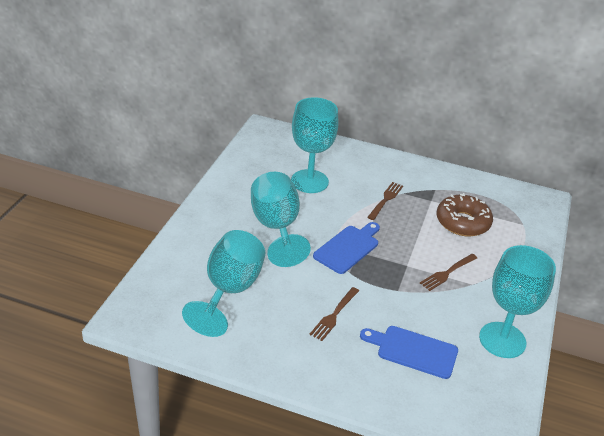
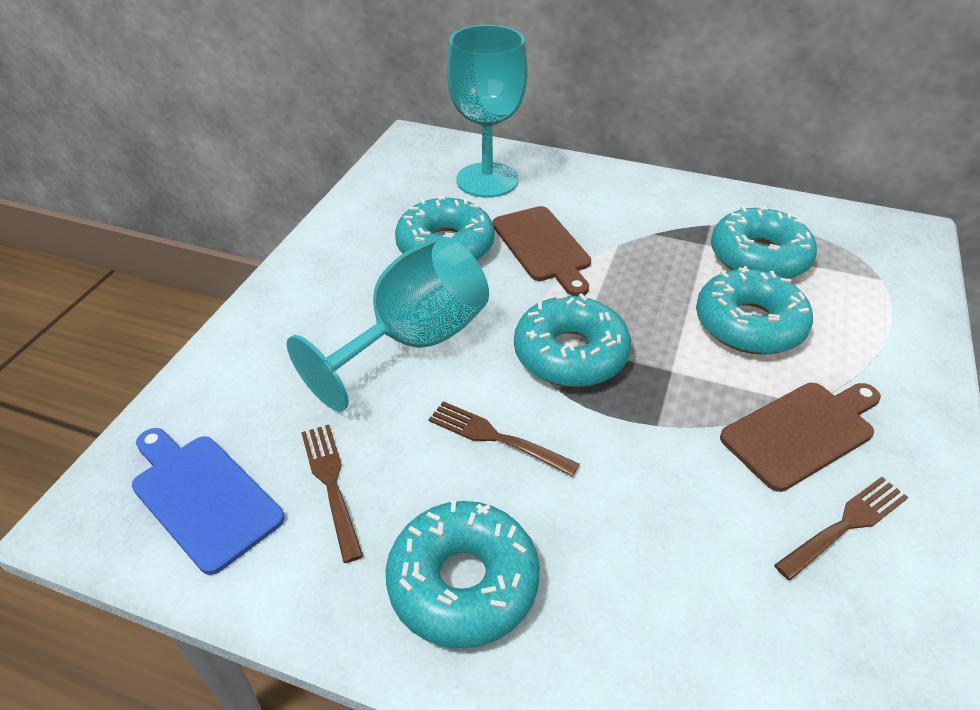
blue cutting board: 2 -> 1
brown cutting board: 0 -> 2
brown donut: 1 -> 0
turquoise donut: 0 -> 5
turquoise goblet: 4 -> 2

